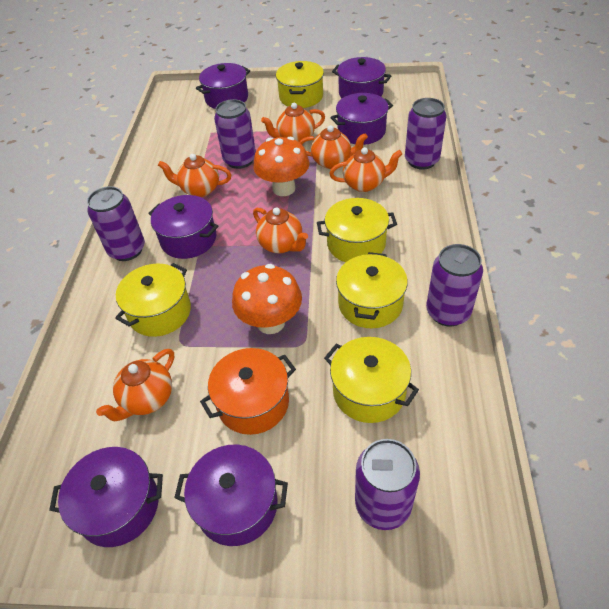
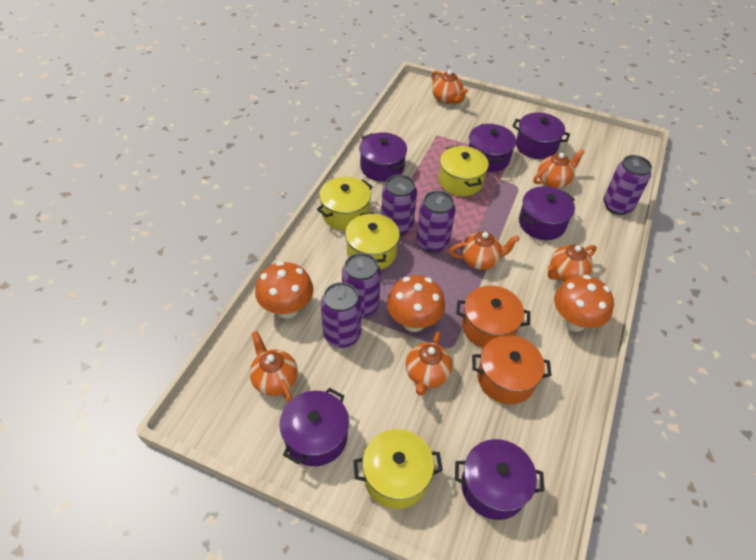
orange mushroom: 2 -> 3
orange pot: 1 -> 2
yellow pot: 5 -> 4

